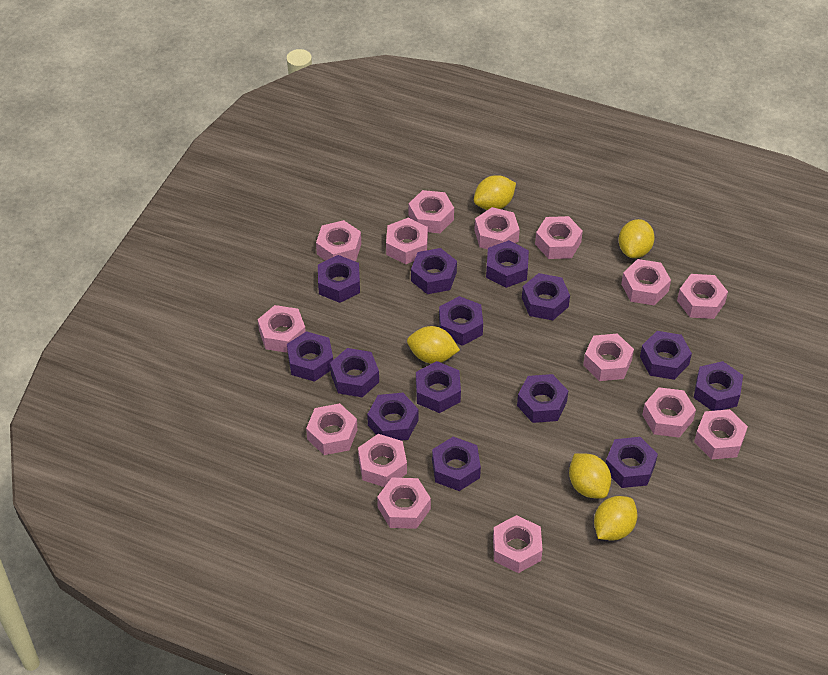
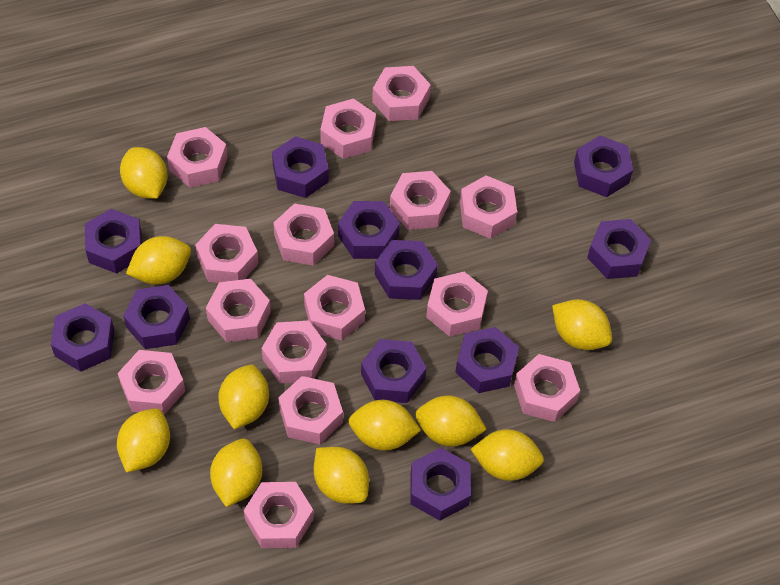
purple nut: 14 -> 11
yellow lemon: 5 -> 10

